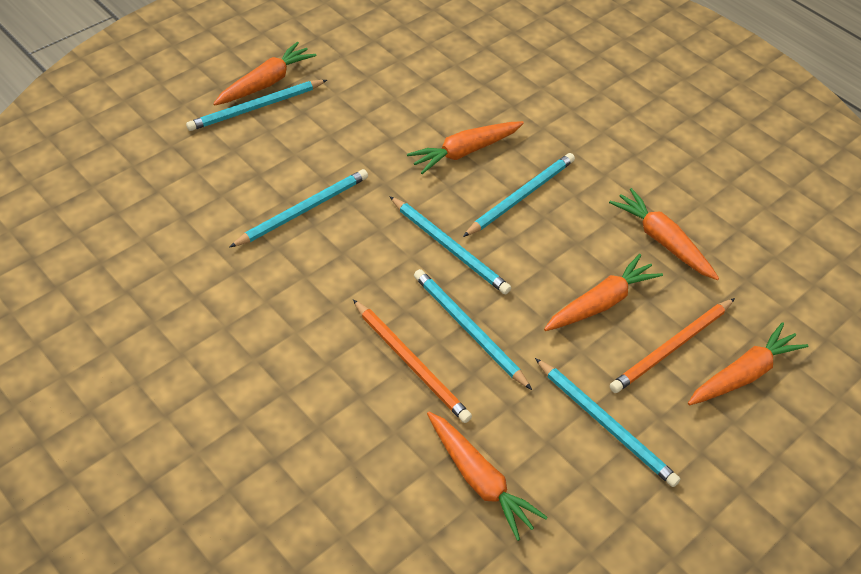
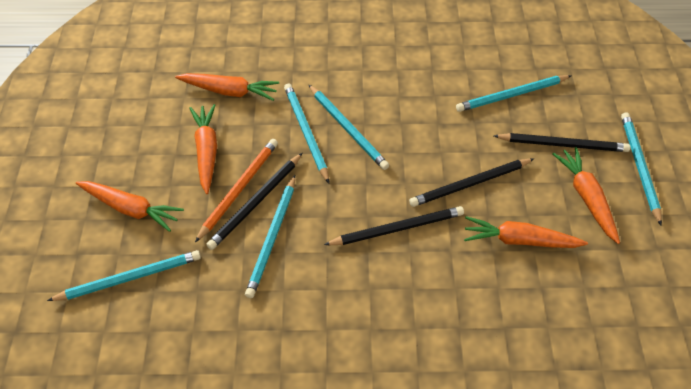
black pencil: 0 -> 4
orange carrot: 6 -> 5
orange pencil: 2 -> 1

